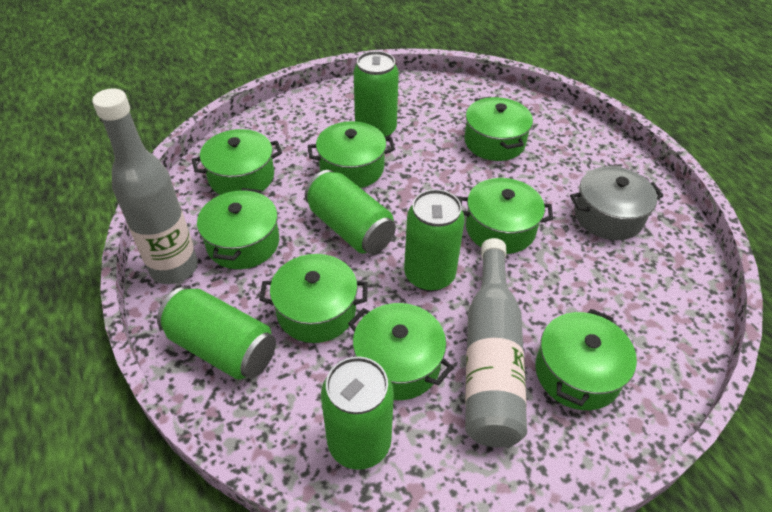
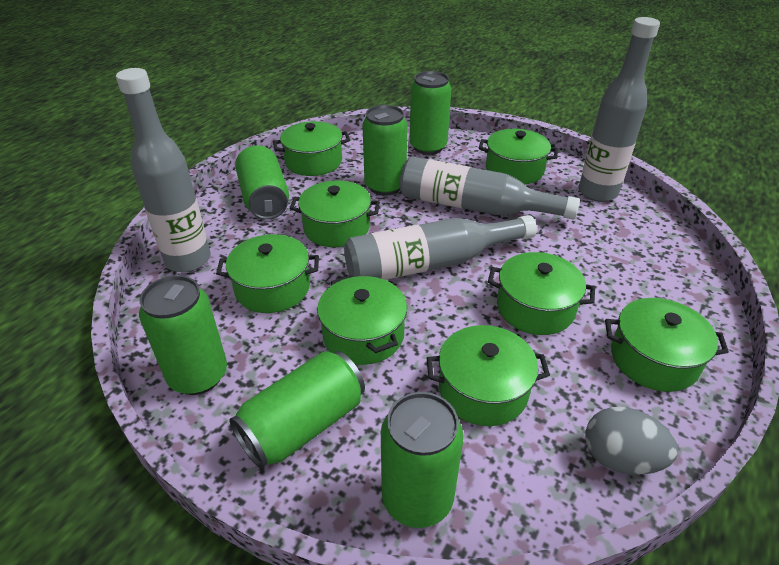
green can: 5 -> 6
grey bottle: 2 -> 4
grey egg: 0 -> 1
grey pot: 1 -> 0

